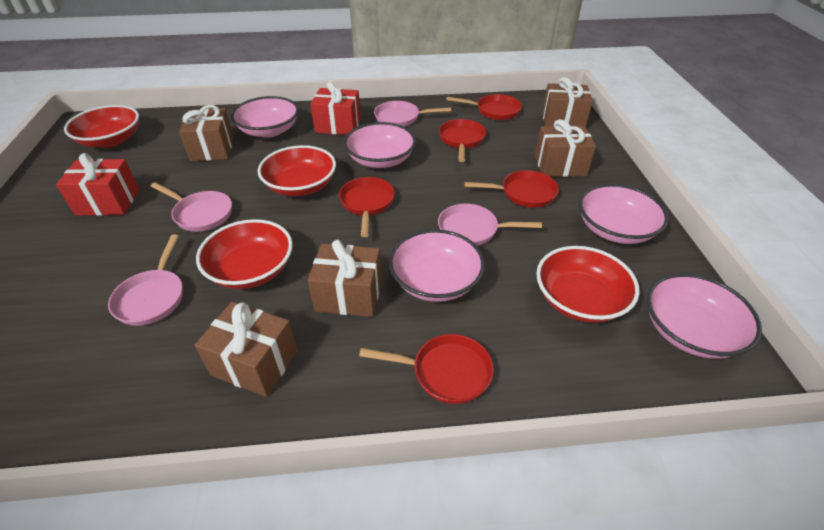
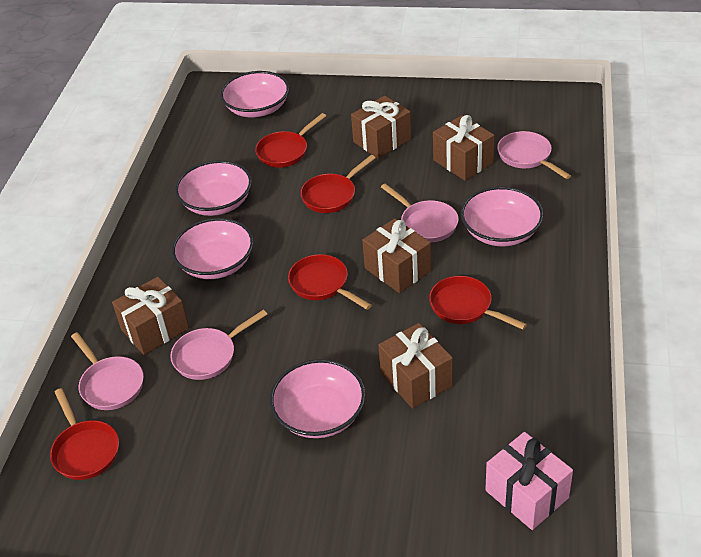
pink gift: 0 -> 1
red bowl: 4 -> 0
red gift: 2 -> 0

